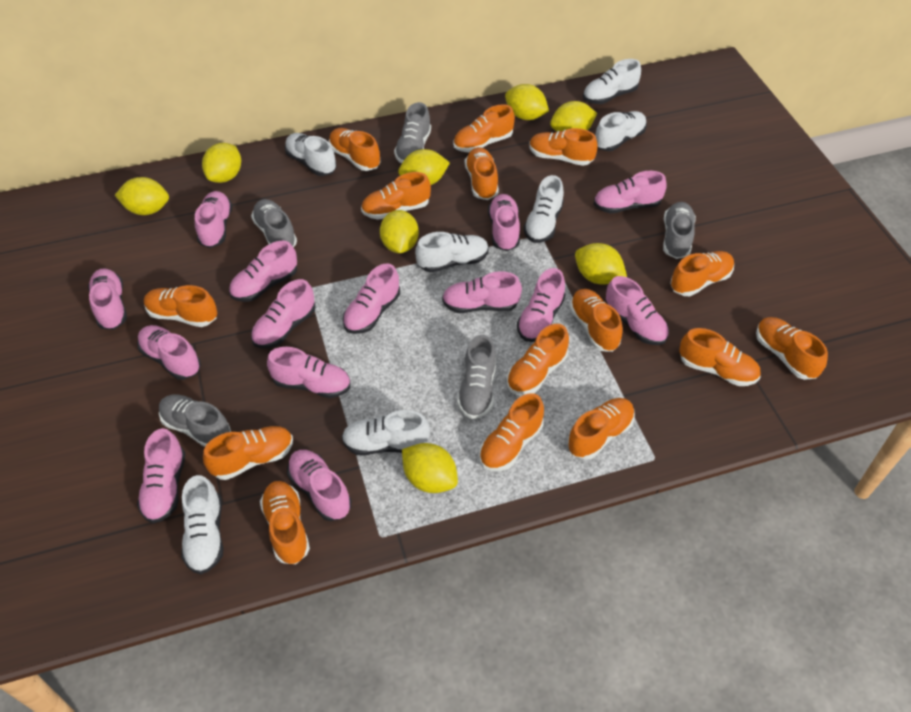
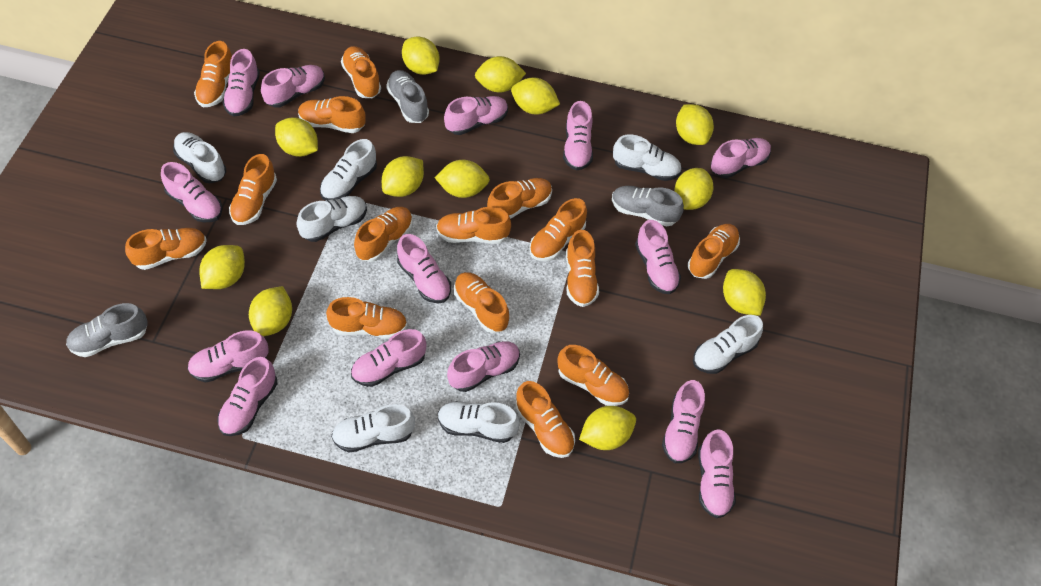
grey shoe: 5 -> 3
yellow lemon: 8 -> 12

